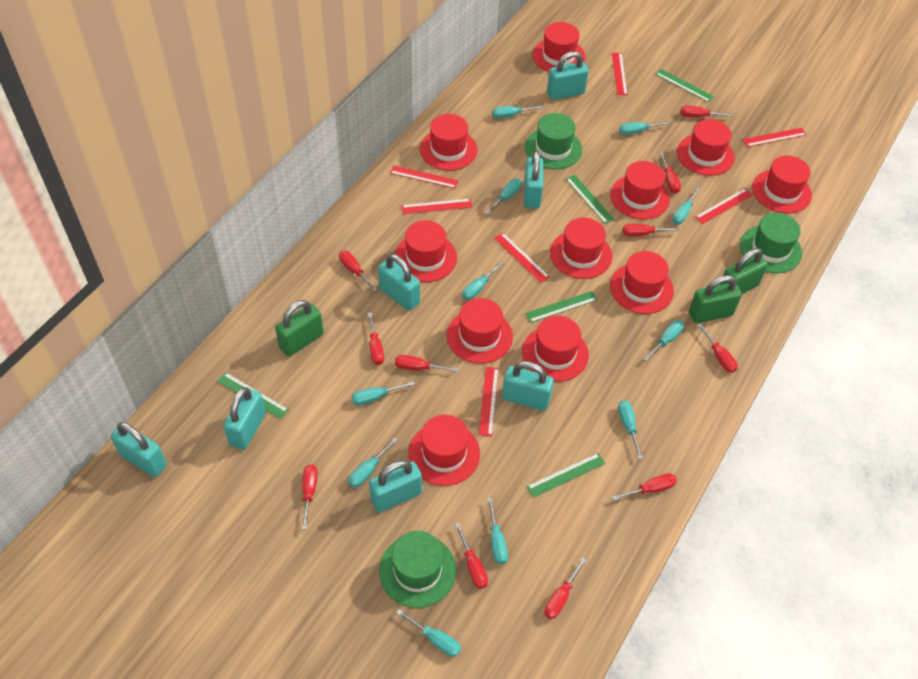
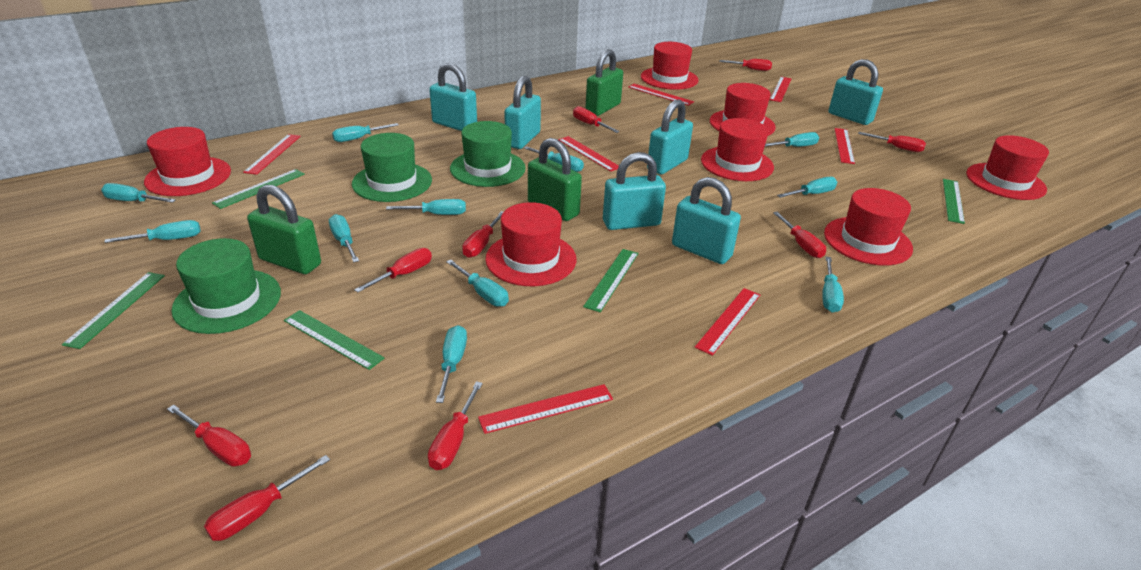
red hat: 11 -> 7
red screwdriver: 11 -> 9
turquoise padlock: 7 -> 6

